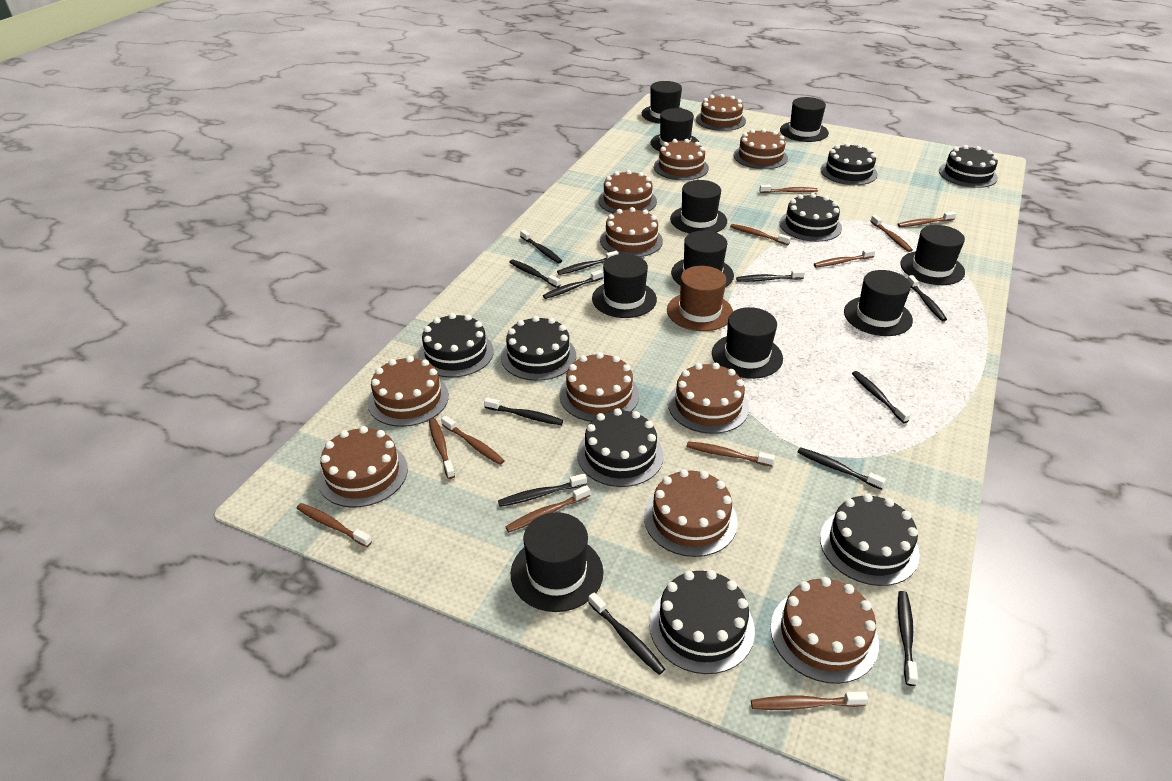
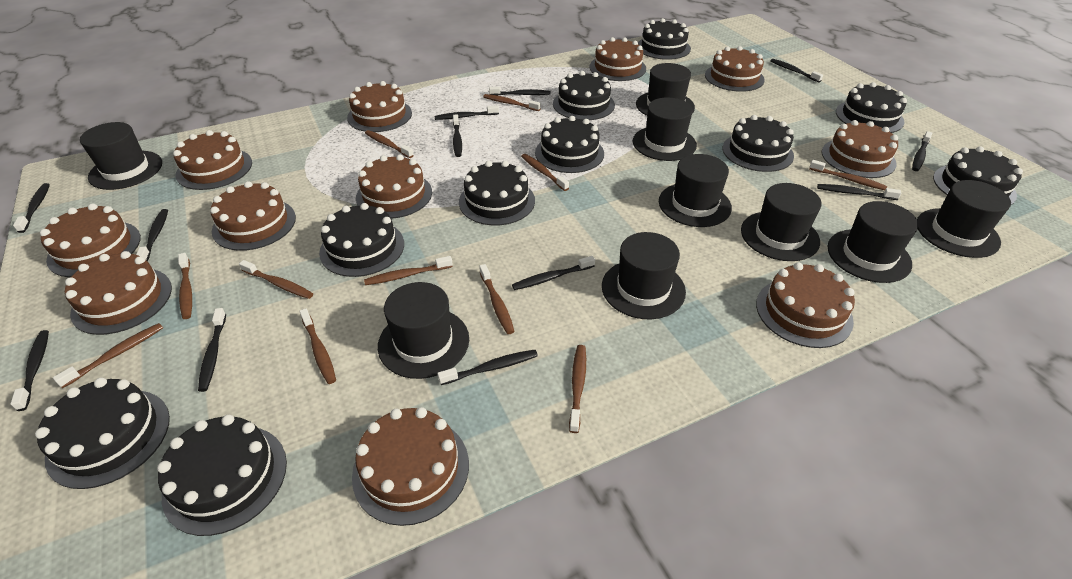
black cake: 8 -> 10
black hat: 10 -> 9
brown hat: 1 -> 0

